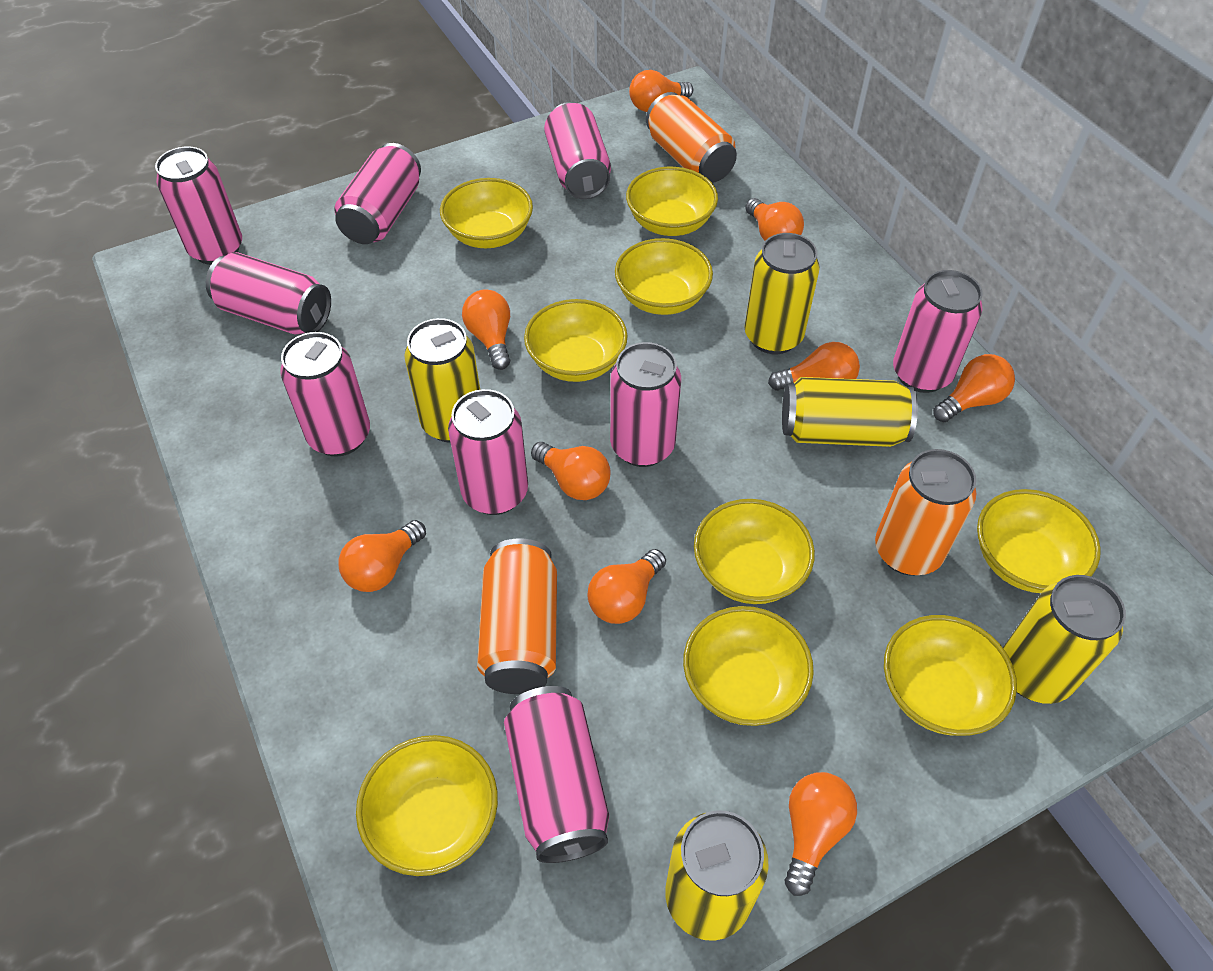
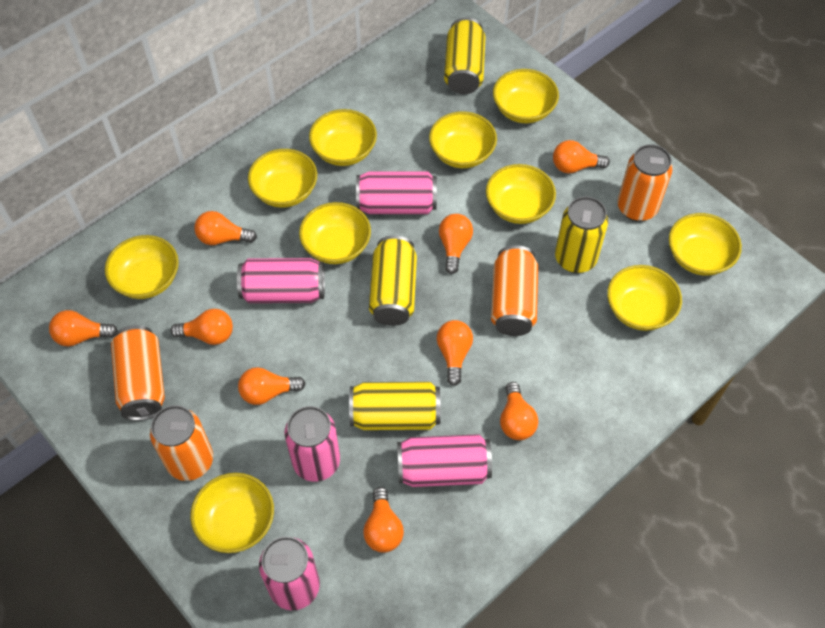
orange can: 3 -> 4
pink can: 9 -> 5
yellow bowl: 9 -> 10
yellow can: 5 -> 4

